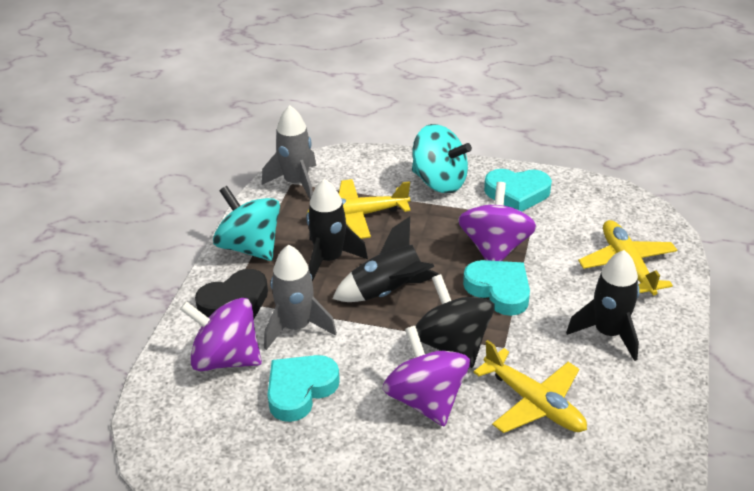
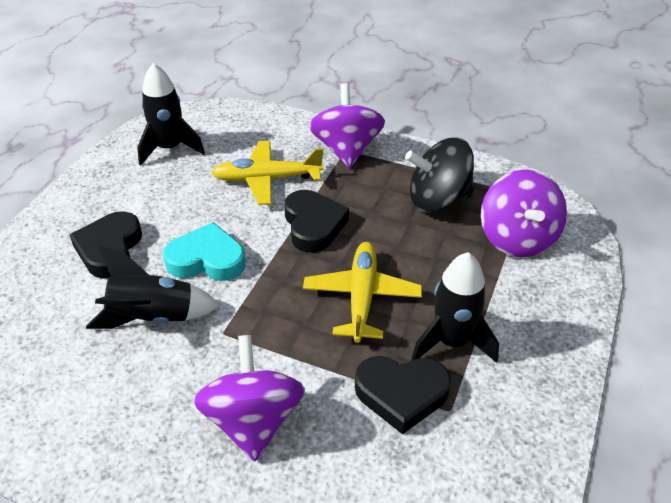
black heart: 1 -> 3
grey rocket: 2 -> 0
turquoise heart: 3 -> 1
turquoise spinning top: 2 -> 0
yellow plane: 3 -> 2

